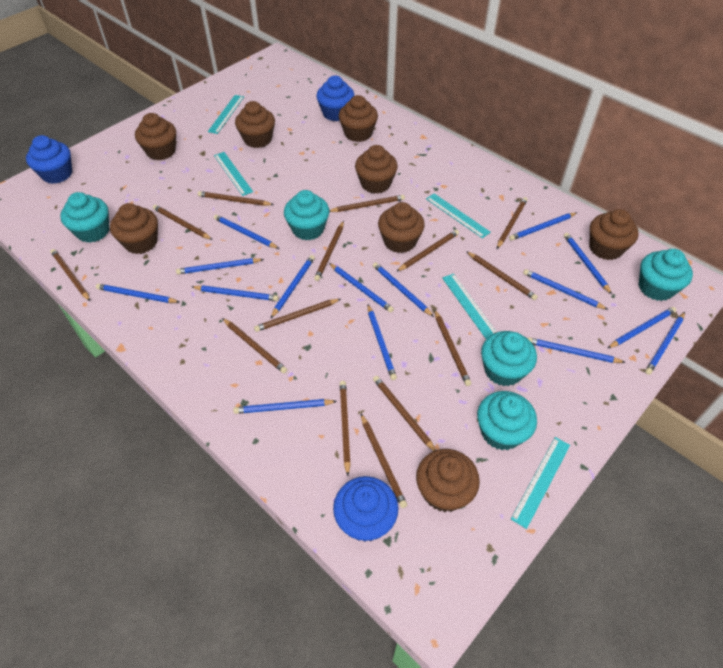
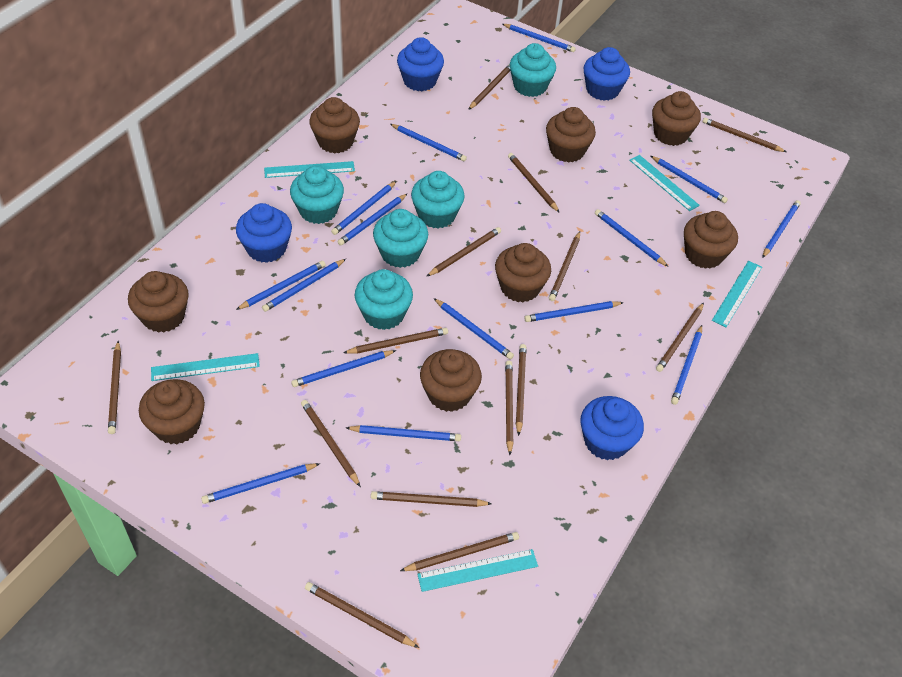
blue cupcake: 3 -> 4

